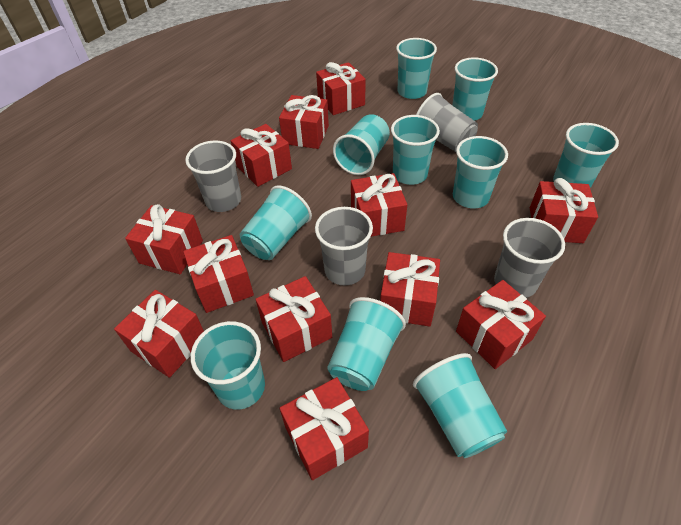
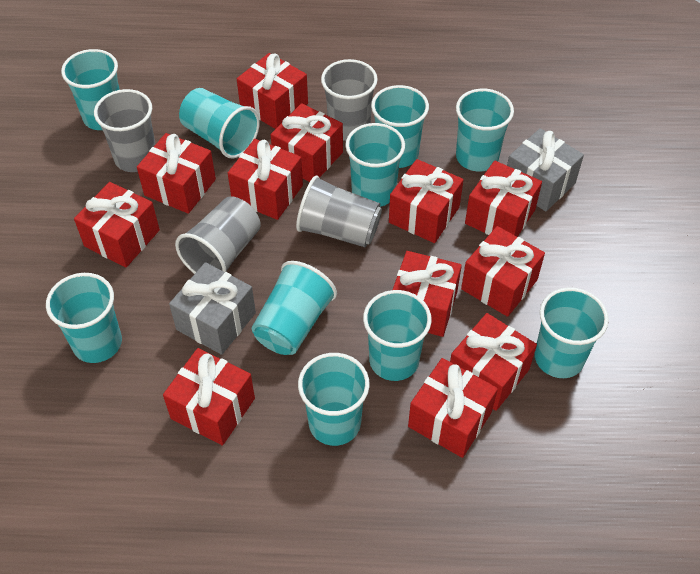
grey gift: 0 -> 2

